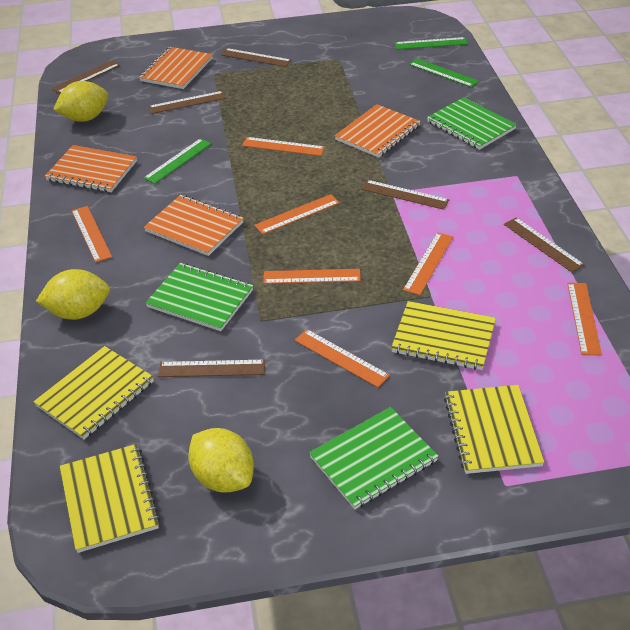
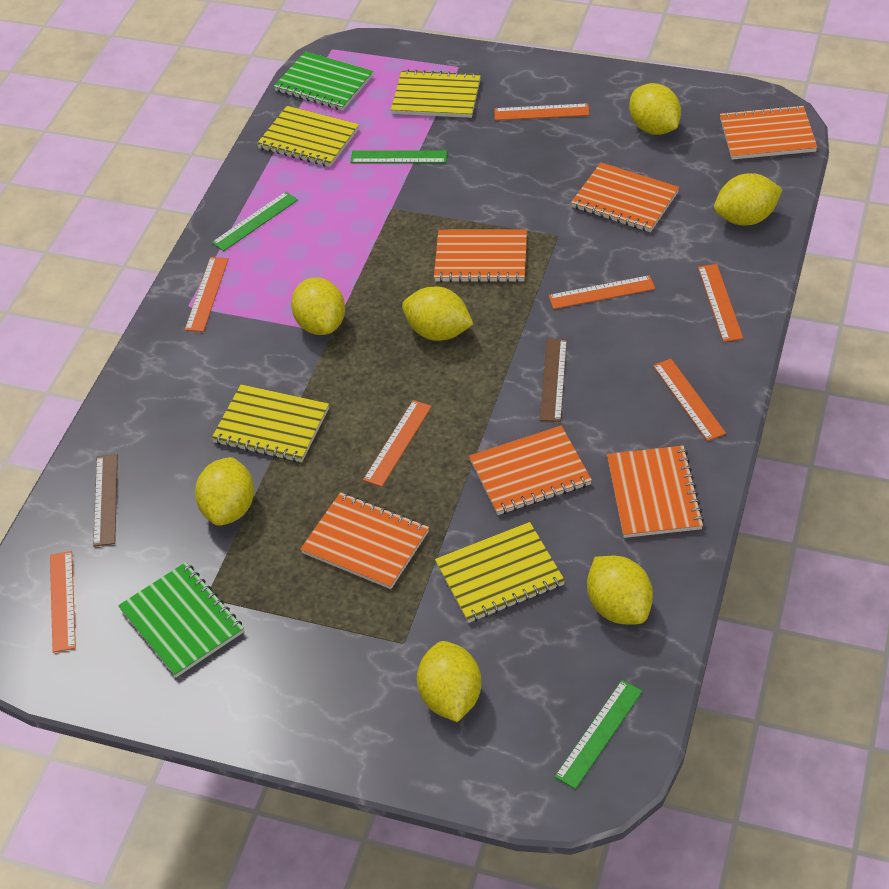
brown ruler: 6 -> 2
green notebook: 3 -> 2
orange notebook: 4 -> 6
yellow lemon: 3 -> 7

